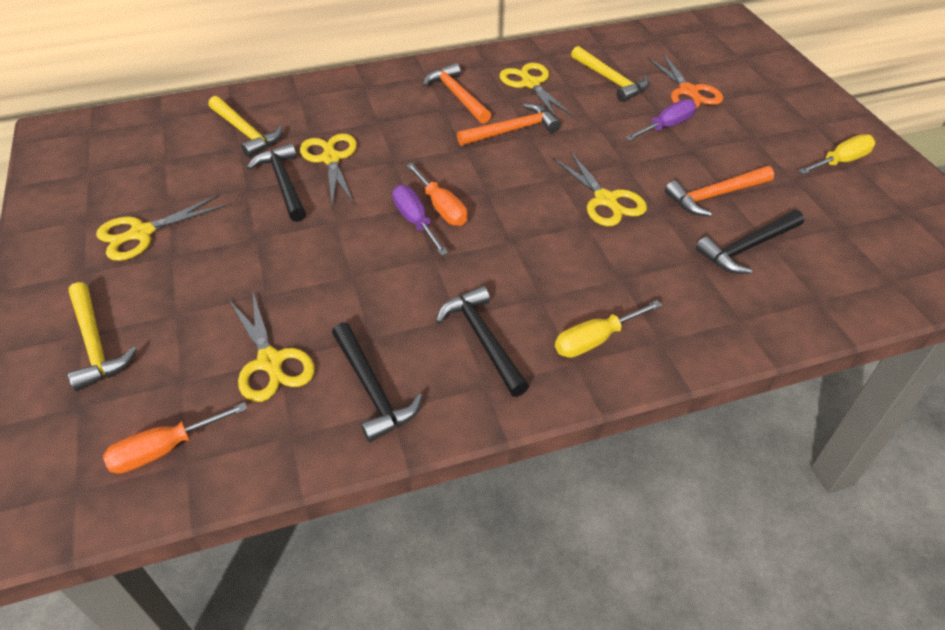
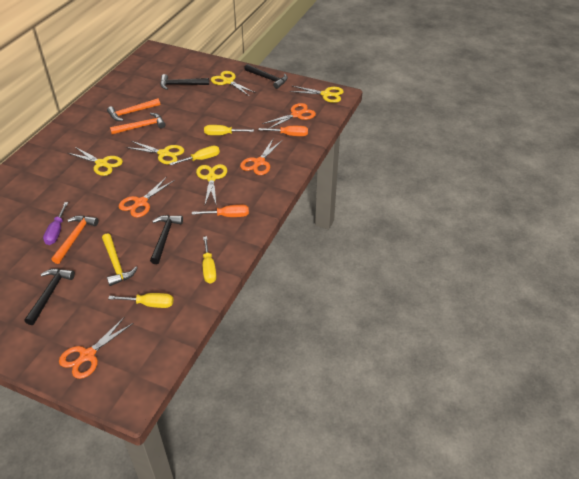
orange scissors: 1 -> 4
purple screwdriver: 2 -> 1
yellow hammer: 3 -> 1
yellow screwdriver: 2 -> 4

